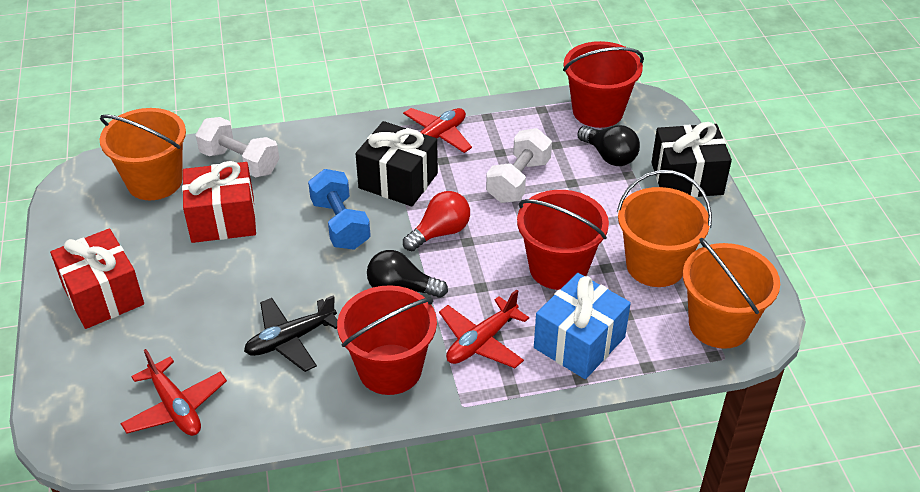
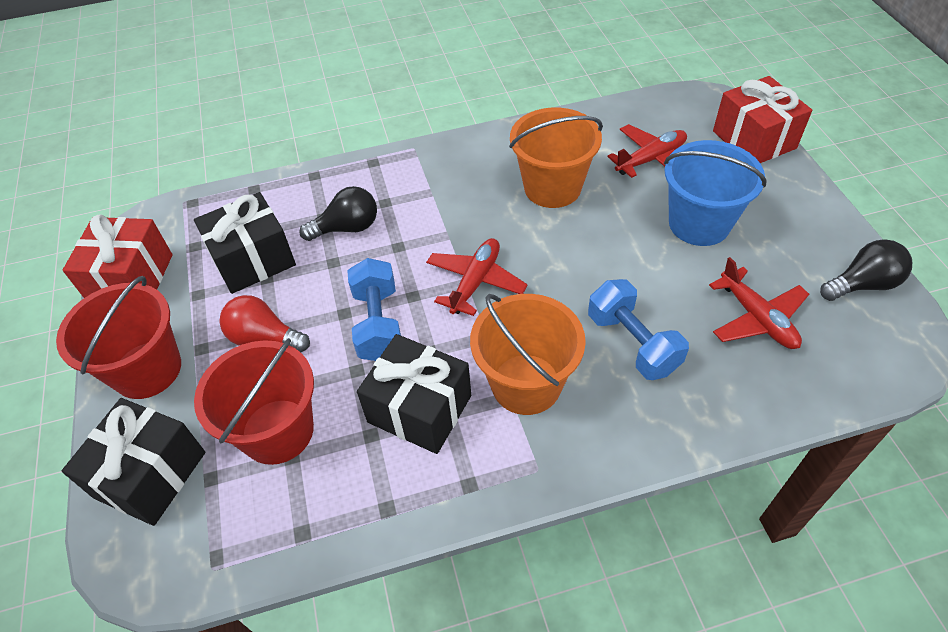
black gift: 2 -> 3
black plane: 1 -> 0
blue bucket: 0 -> 1
blue dumbbell: 1 -> 2
blue gift: 1 -> 0
orange bucket: 3 -> 2
red bucket: 3 -> 2
white dumbbell: 2 -> 0

